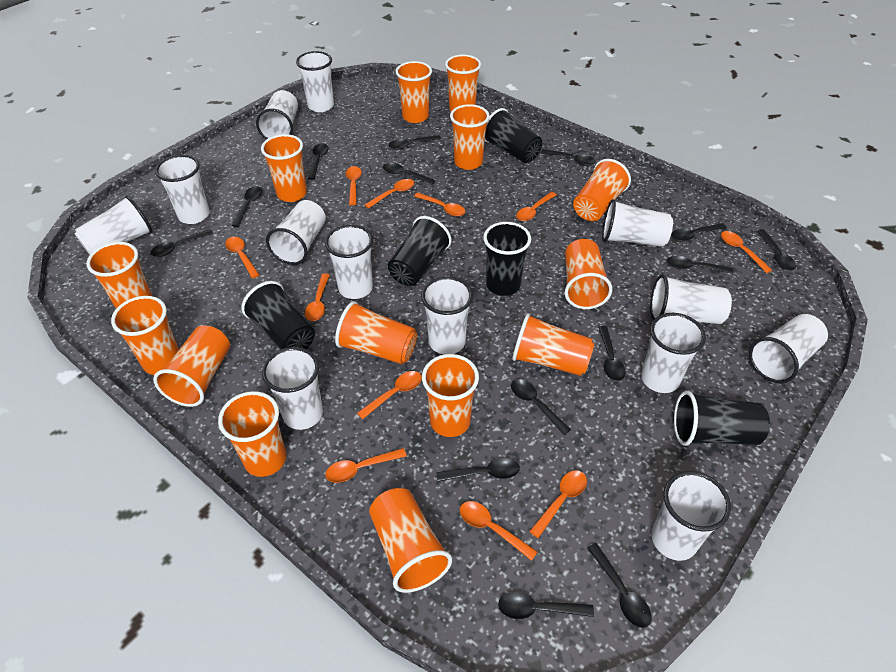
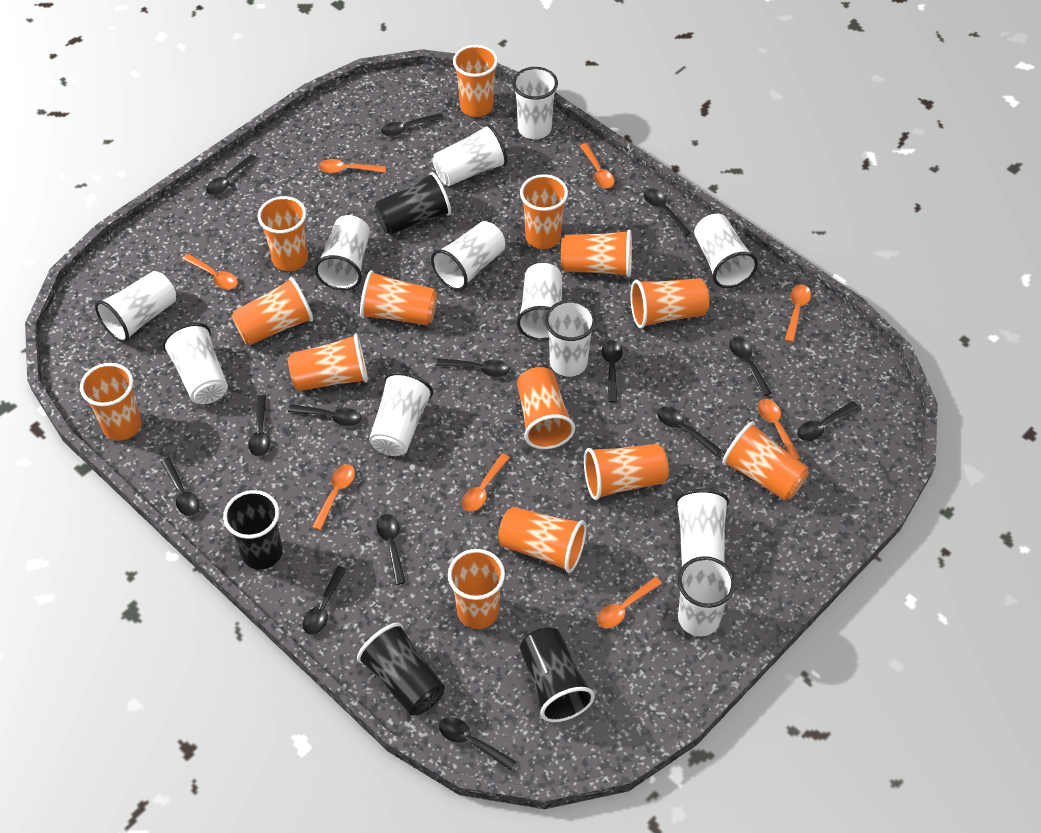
black cup: 5 -> 4
orange spoon: 11 -> 8
white cup: 13 -> 12

